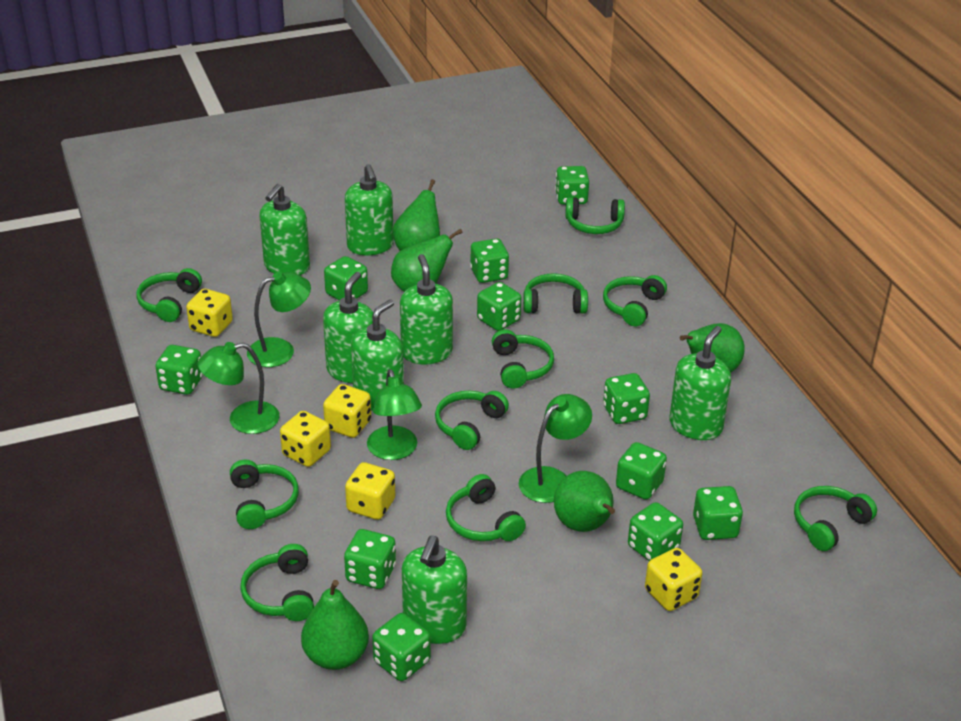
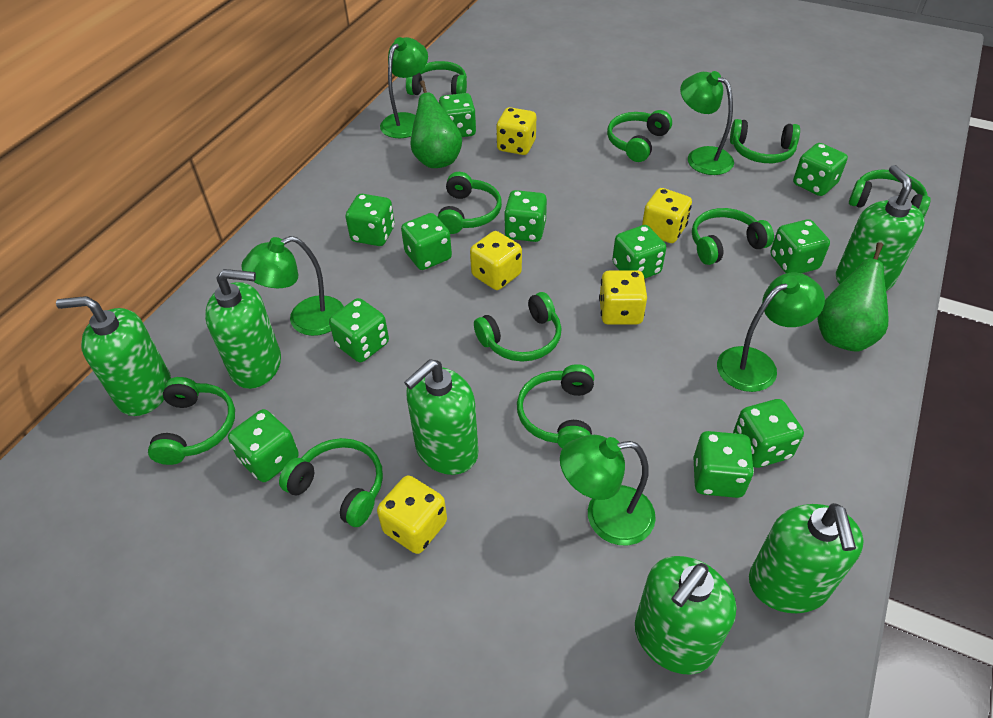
green lamp: 4 -> 5
green pear: 5 -> 2
green soap dispenser: 7 -> 6

